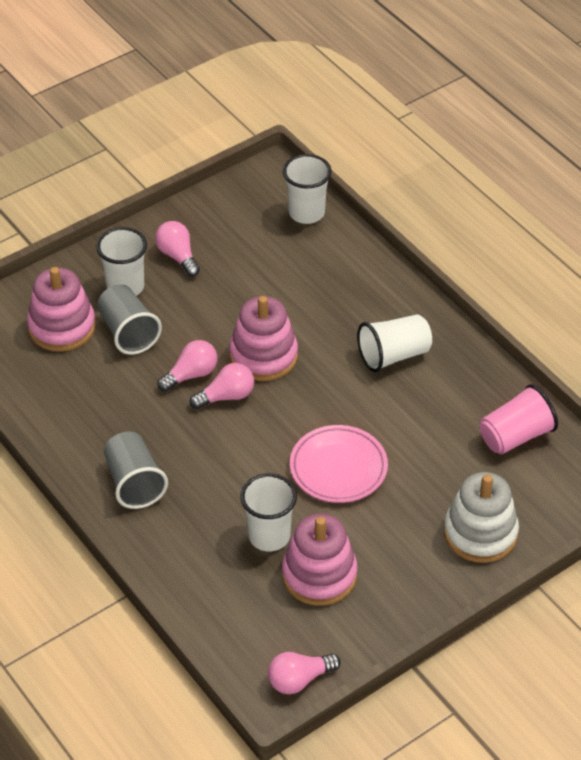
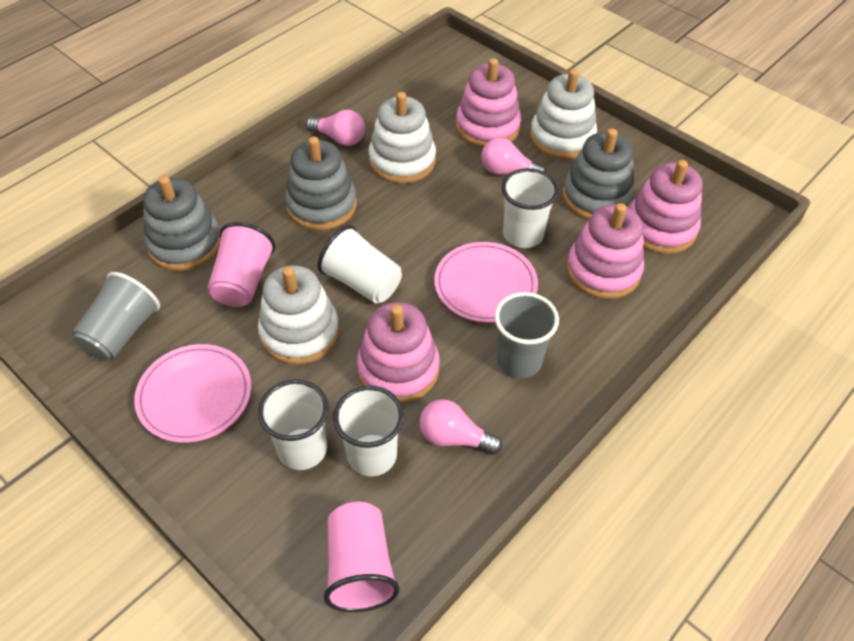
grey stacking toy: 0 -> 3
pink cup: 1 -> 2
pink light bulb: 4 -> 3
pink plate: 1 -> 2
pink stacking toy: 3 -> 4
white stacking toy: 1 -> 3

